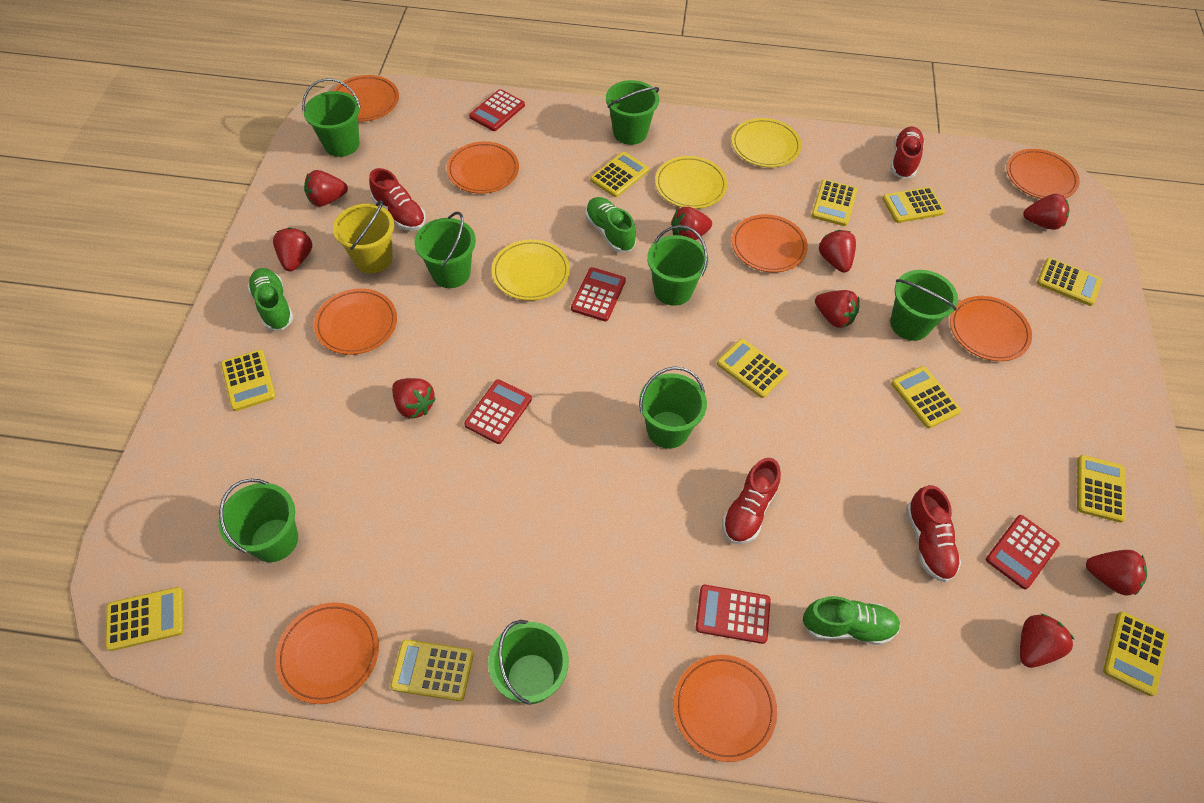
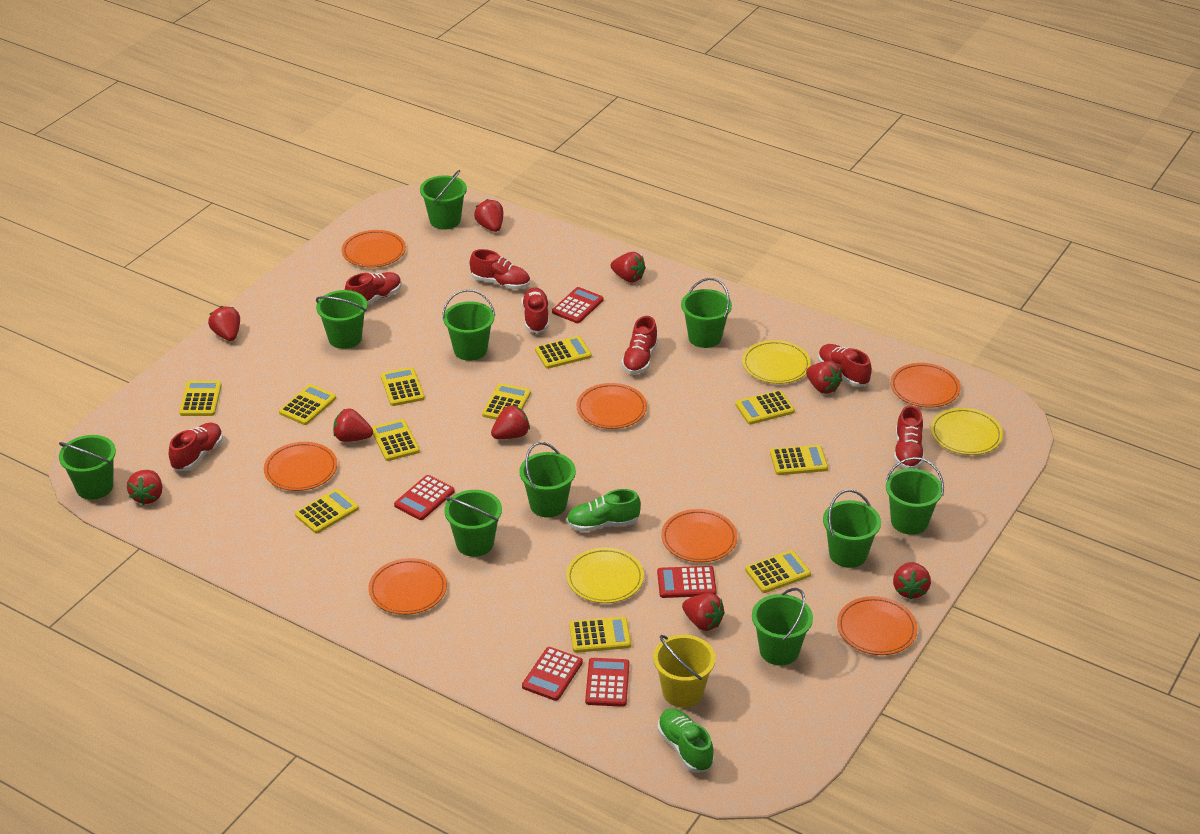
green bucket: 8 -> 10
green shoe: 3 -> 2
orange plate: 8 -> 7
red shoe: 4 -> 7

